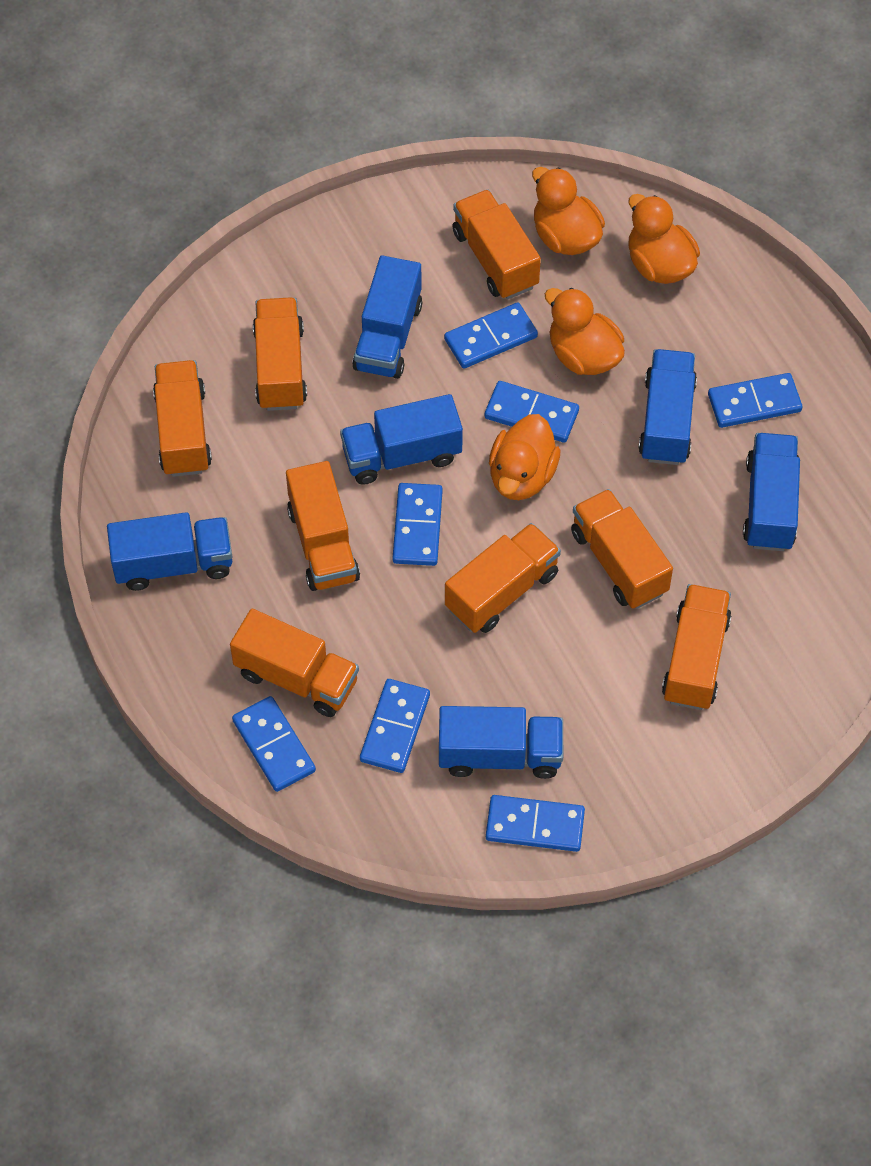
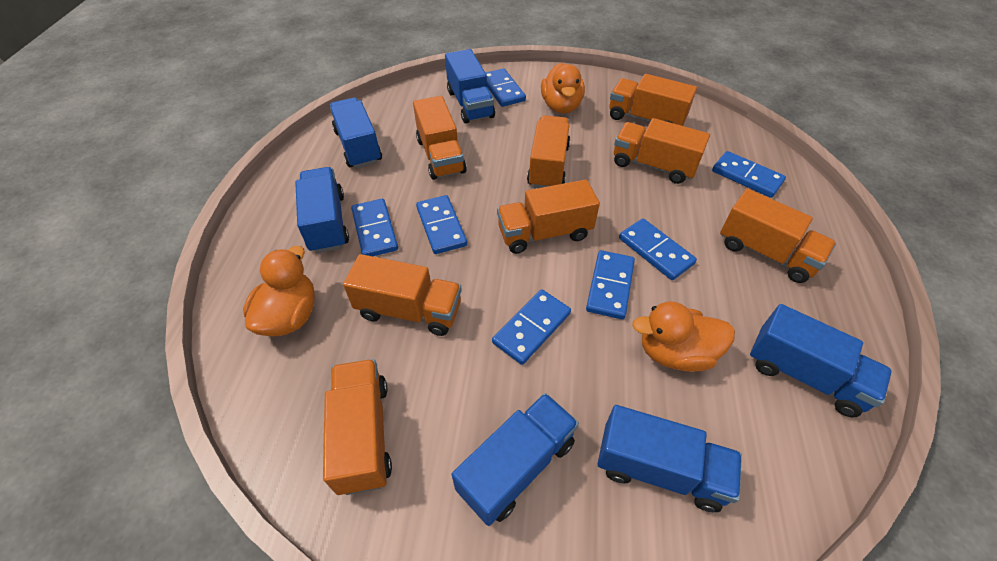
orange duck: 4 -> 3

